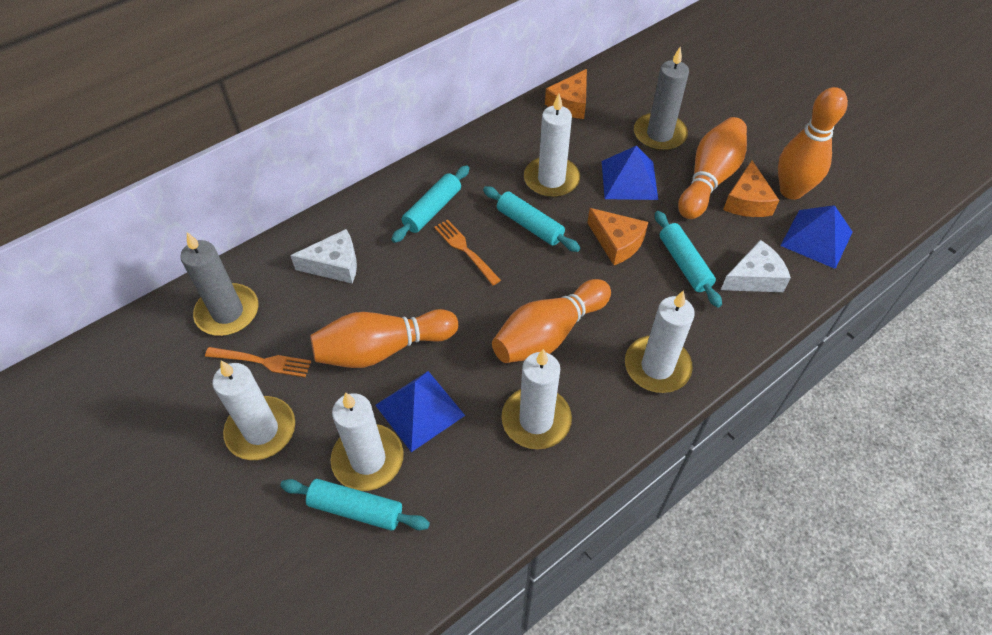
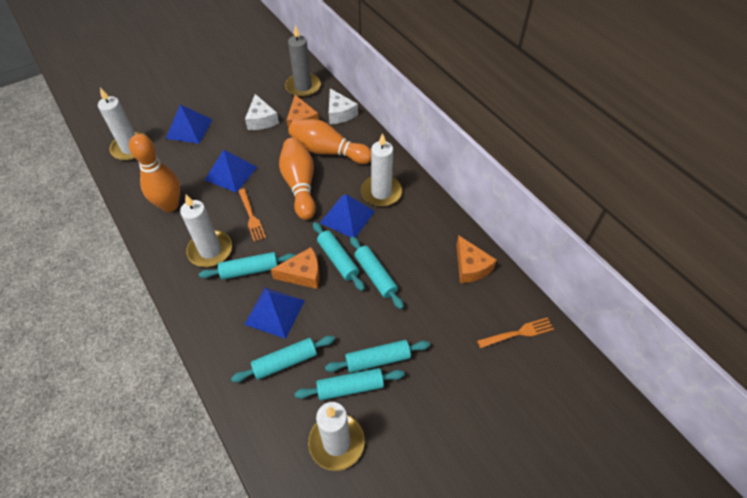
blue pyramid: 3 -> 4
grey candle: 2 -> 1
orange bowling pin: 4 -> 3
turquoise rolling pin: 4 -> 6
white candle: 5 -> 4

